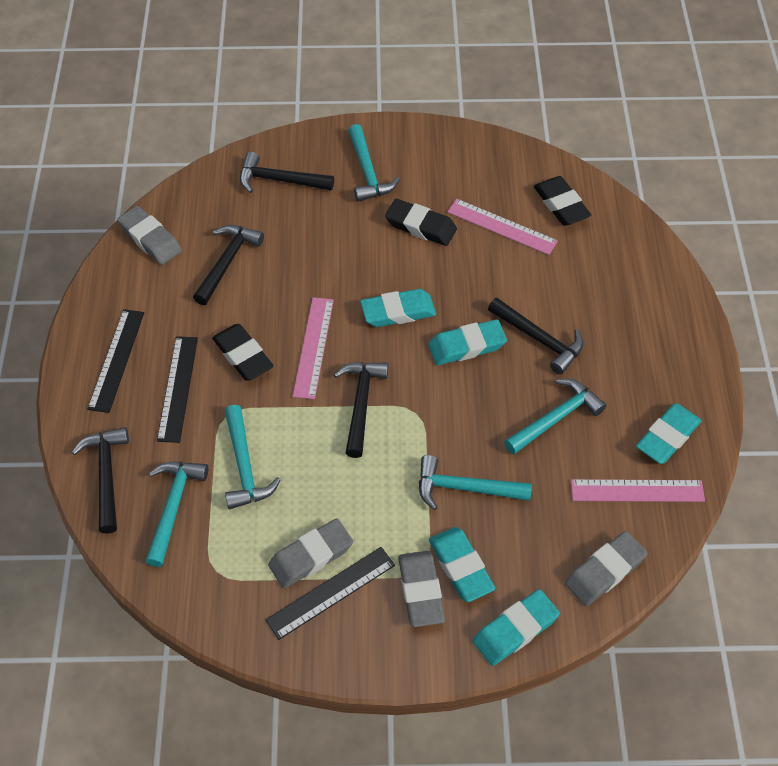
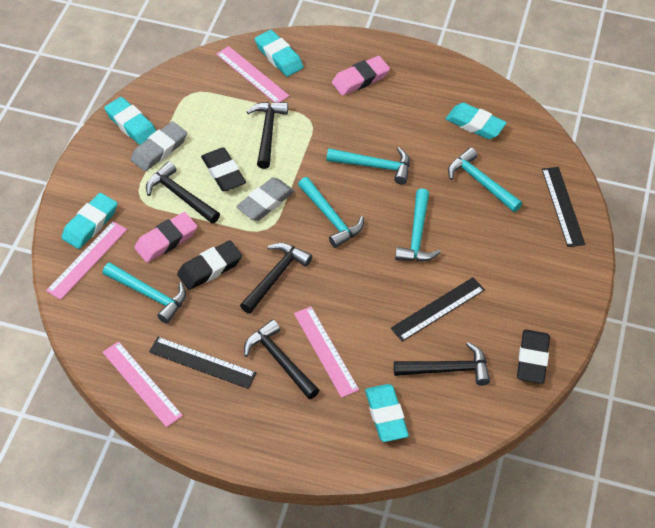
grey eraser: 4 -> 2
pink eraser: 0 -> 2
pink ruler: 3 -> 4

